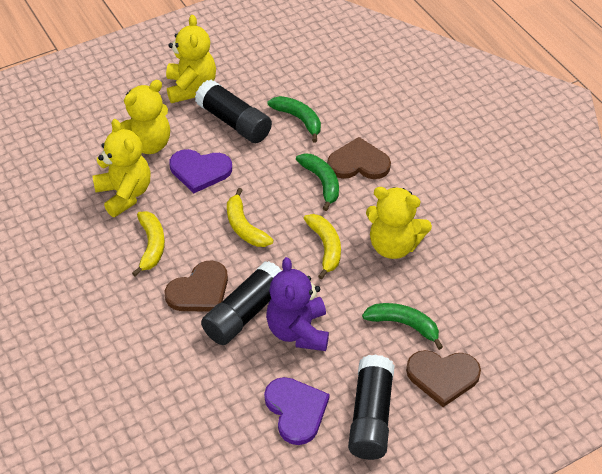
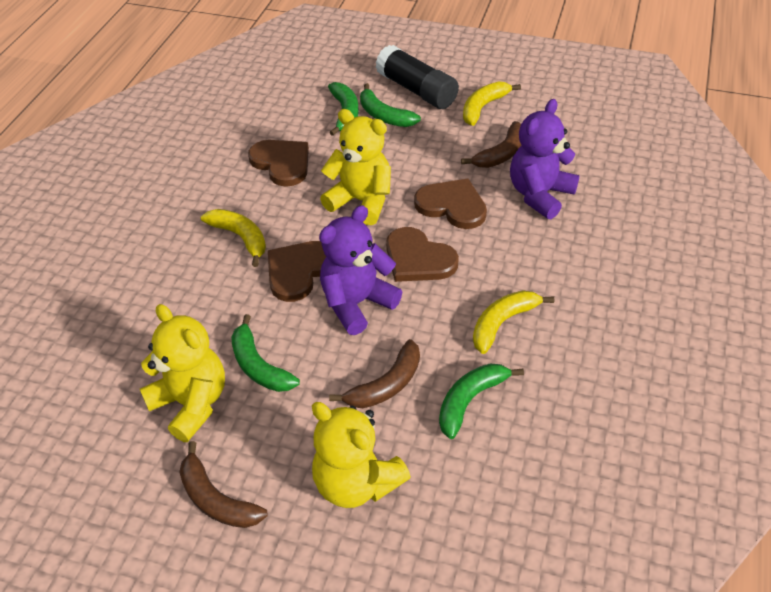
black glue stick: 3 -> 1
brown banana: 0 -> 3
brown heart: 3 -> 4
green banana: 3 -> 4
purple heart: 2 -> 0
purple teddy bear: 1 -> 2
yellow teddy bear: 4 -> 3

